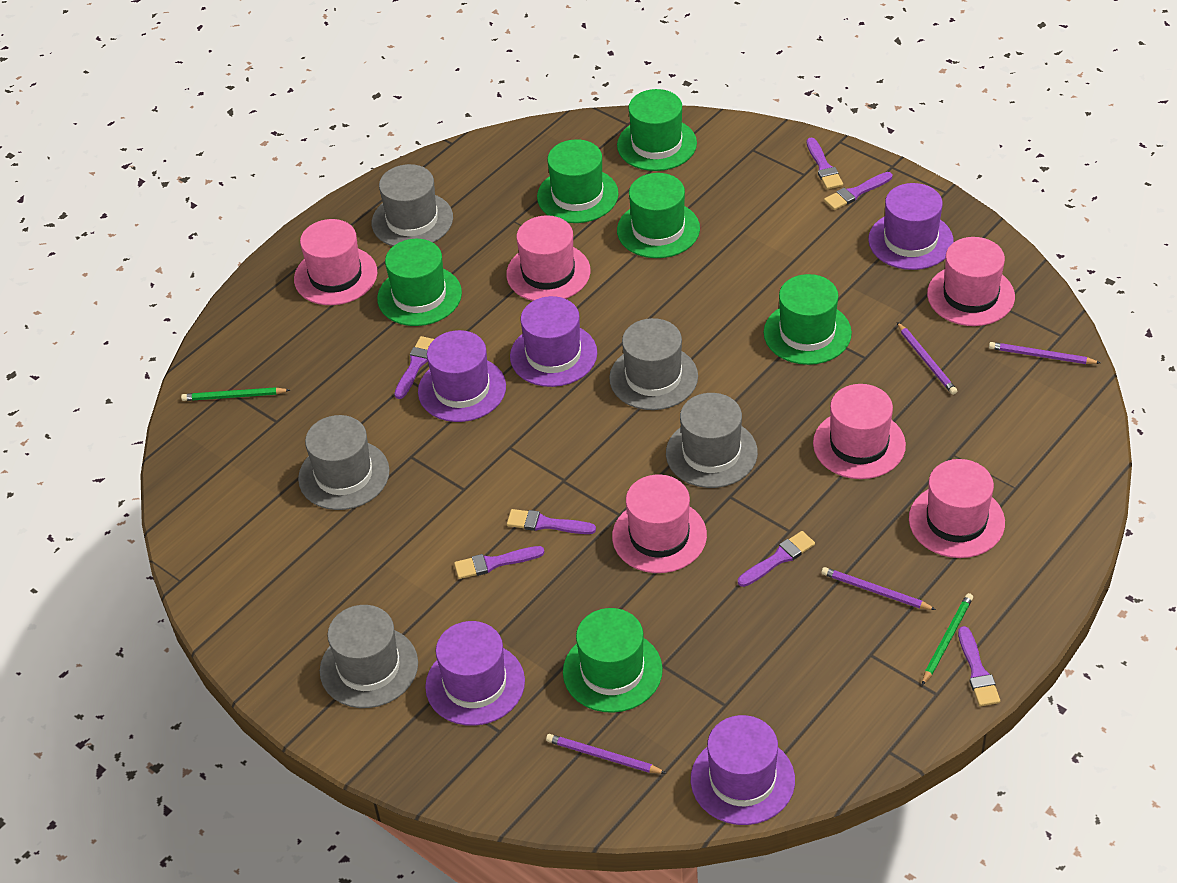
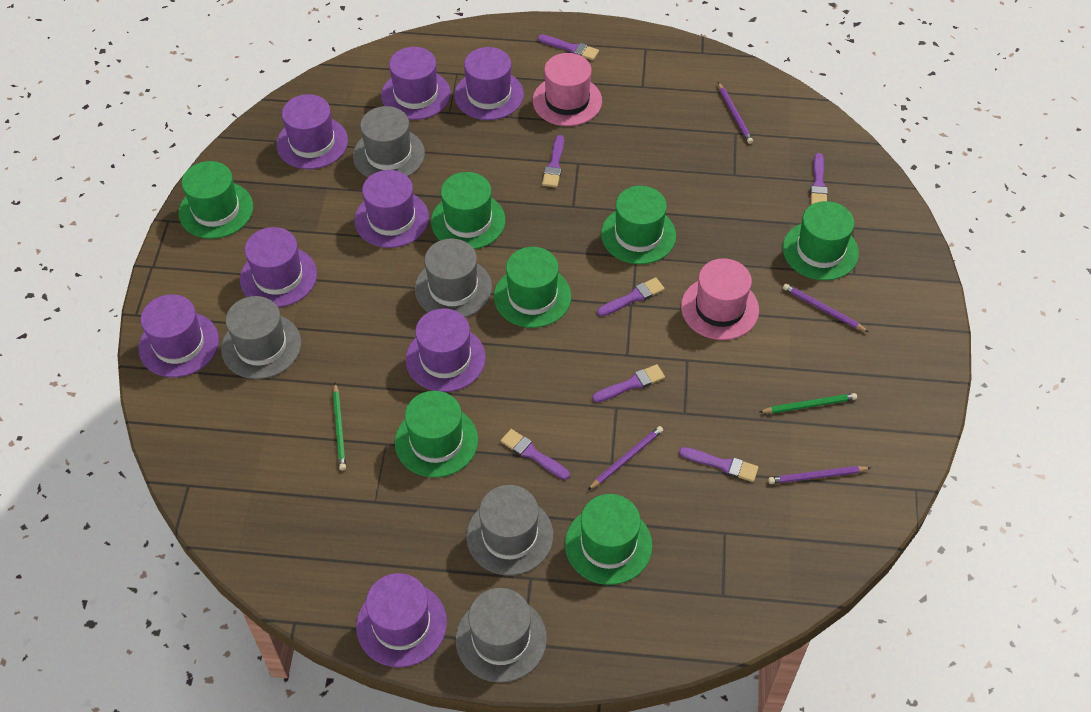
green hat: 6 -> 7
pink hat: 6 -> 2
purple hat: 5 -> 8

